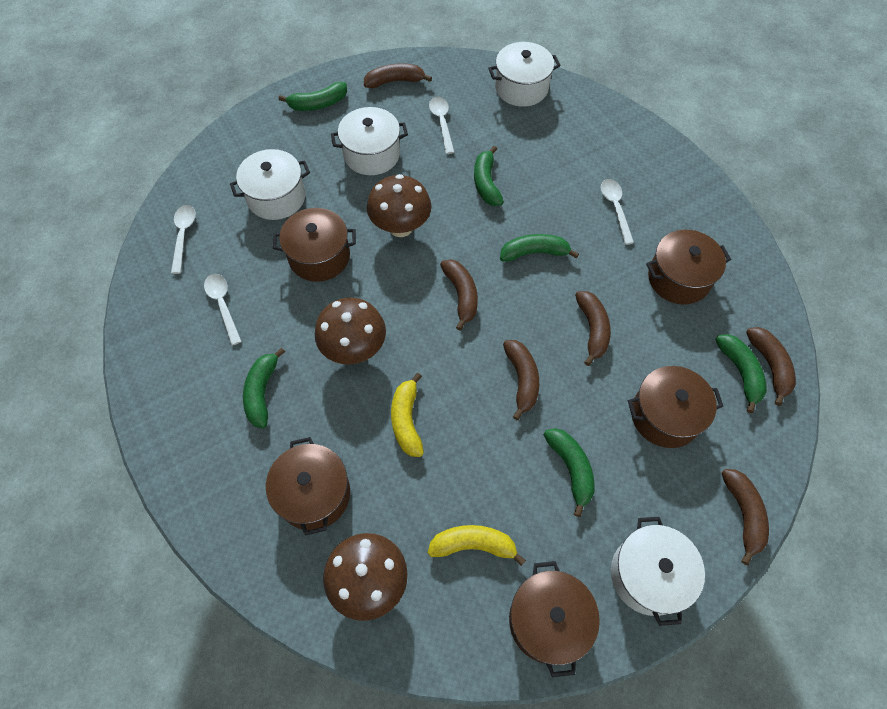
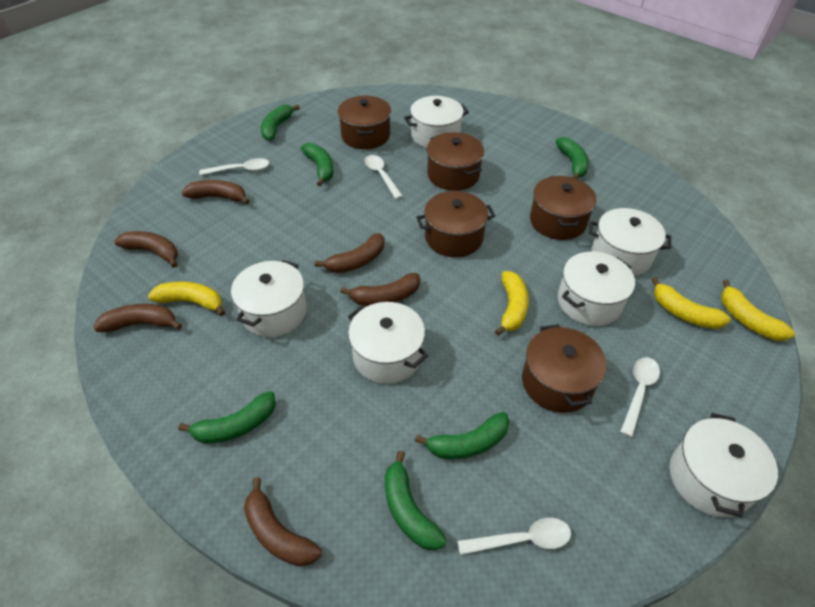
brown mushroom: 3 -> 0
white pot: 4 -> 6
yellow banana: 2 -> 4

